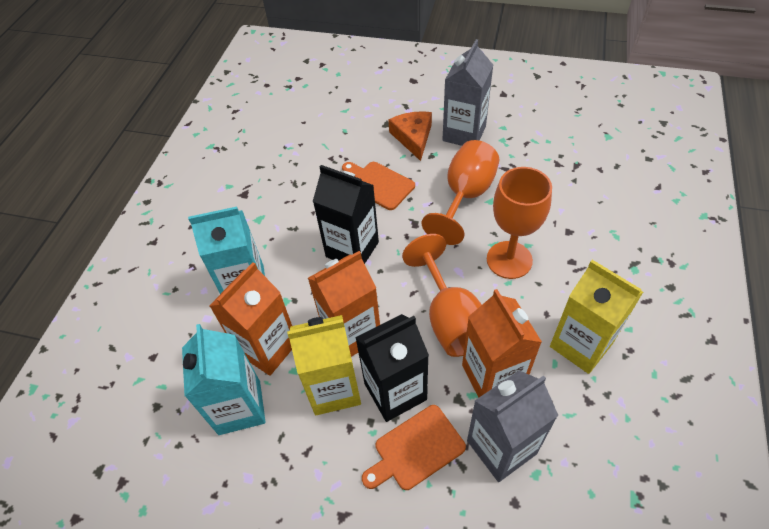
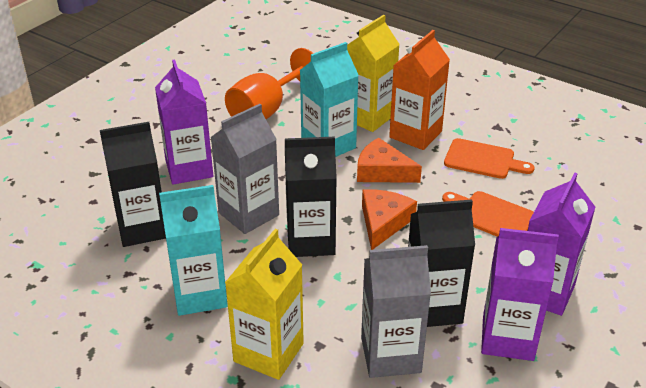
black carton: 2 -> 3
orange carton: 3 -> 1
orange cheese: 1 -> 2
orange goblet: 3 -> 1
purple carton: 0 -> 3

